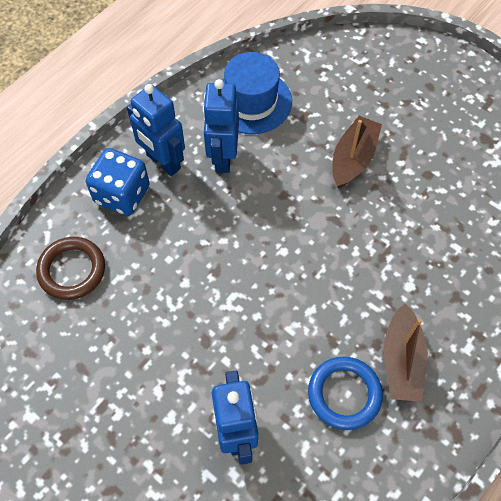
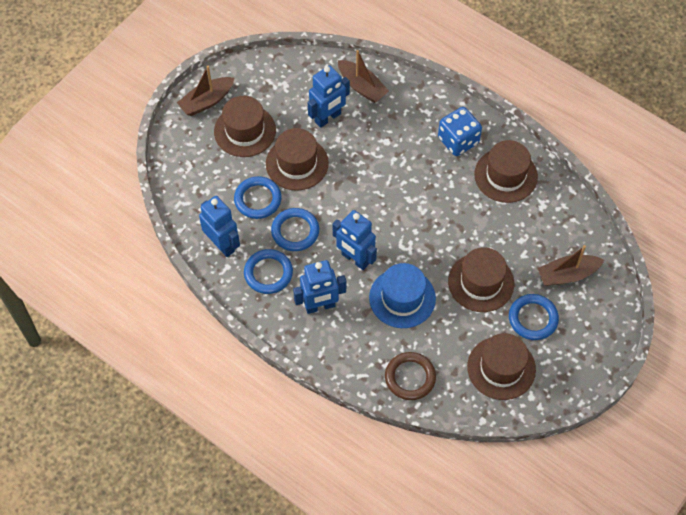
blue ring: 1 -> 4
blue robot: 3 -> 4
brown boat: 2 -> 3
brown hat: 0 -> 5

